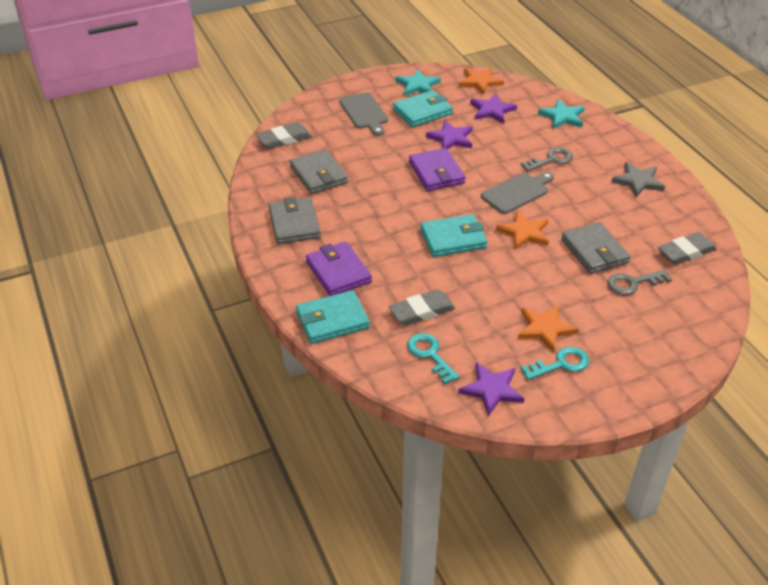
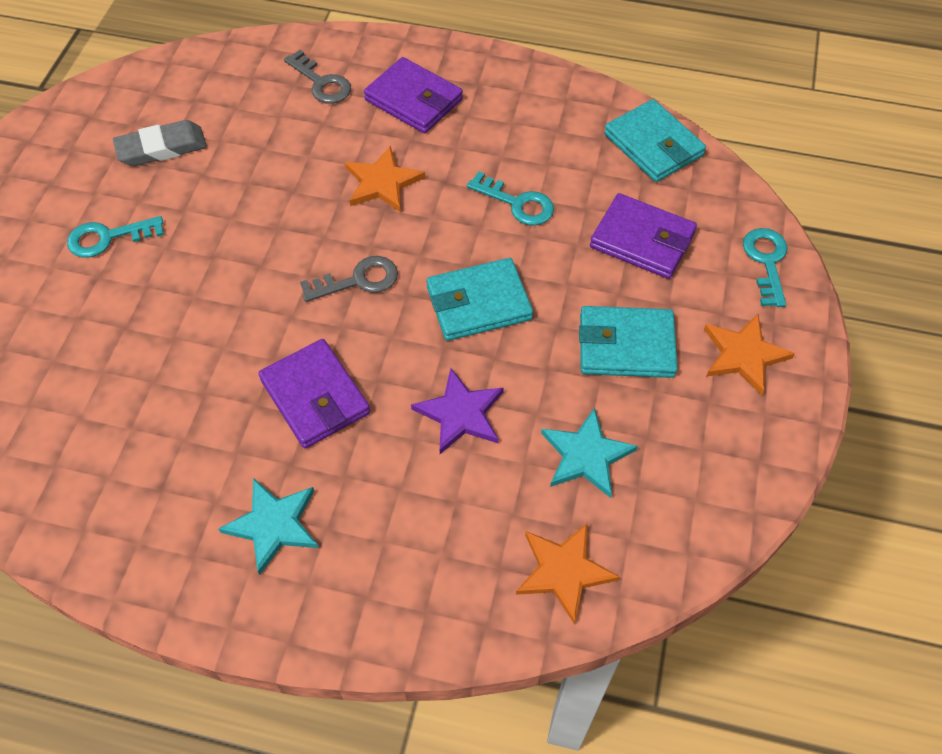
grey cutting board: 2 -> 0
grey eraser: 3 -> 1
grey star: 1 -> 0
grey wallet: 3 -> 0
purple star: 3 -> 1
purple wallet: 2 -> 3
turquoise key: 2 -> 3

